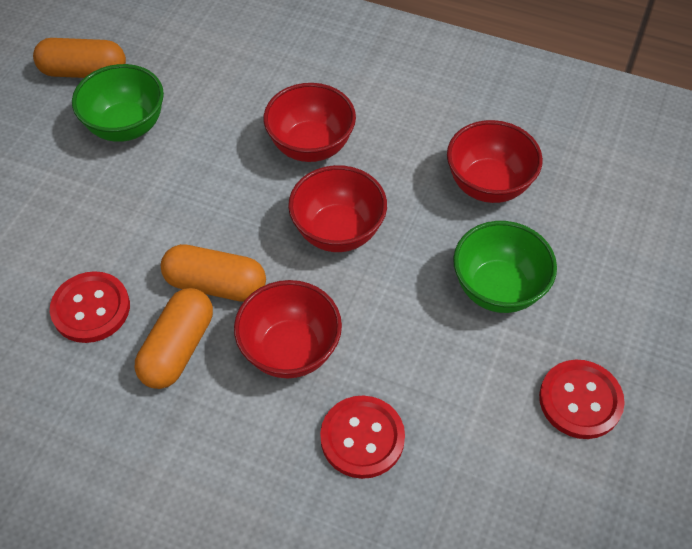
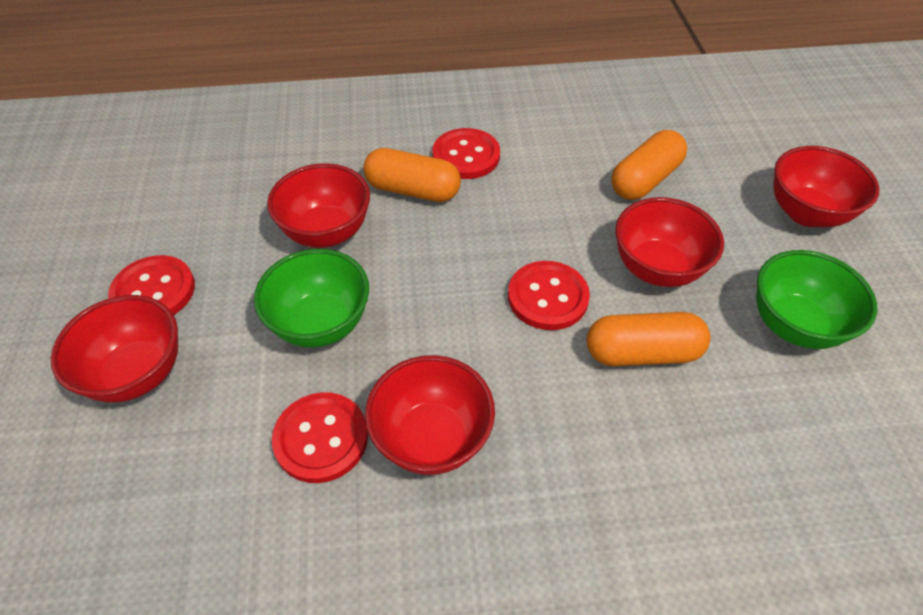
red bowl: 4 -> 5
red button: 3 -> 4

